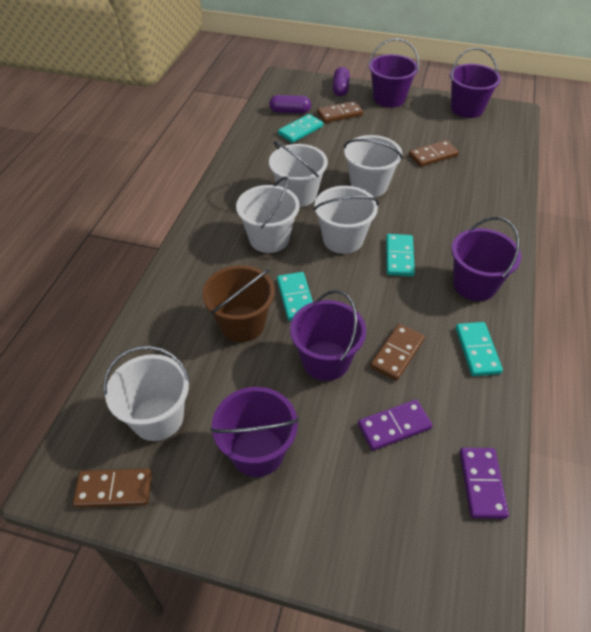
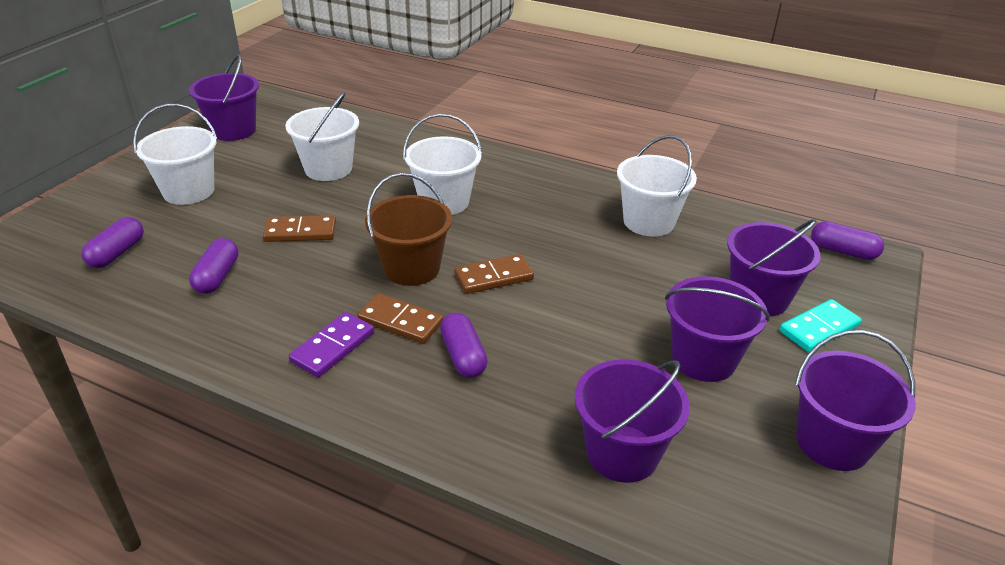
brown domino: 4 -> 3
purple capsule: 2 -> 4
purple domino: 2 -> 1
turquoise domino: 4 -> 1
white bucket: 5 -> 4

